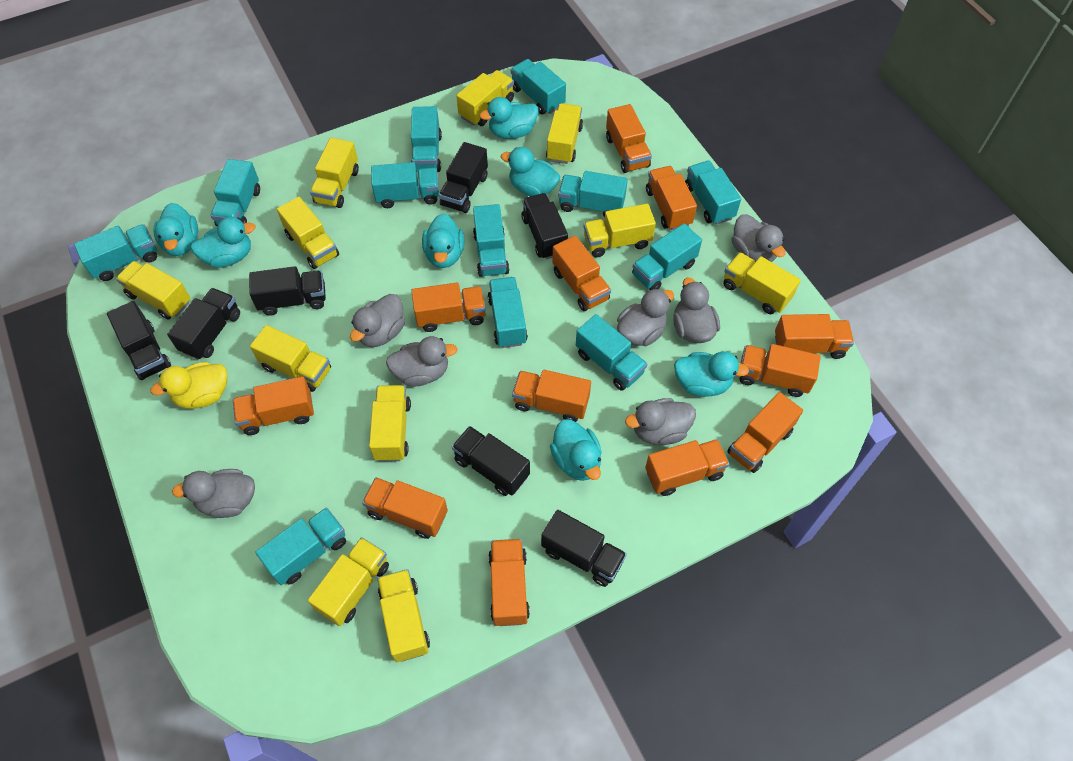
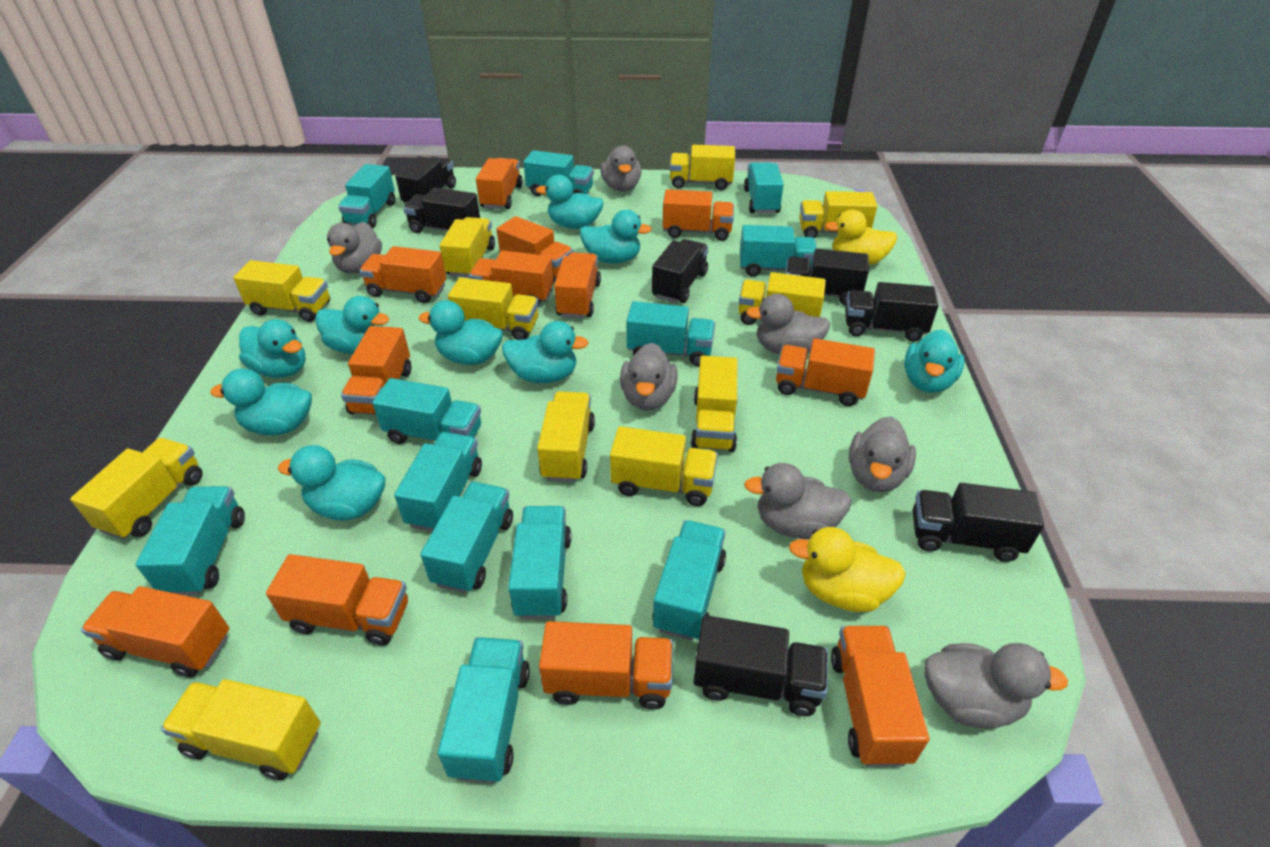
turquoise duck: 7 -> 9
yellow duck: 1 -> 2

